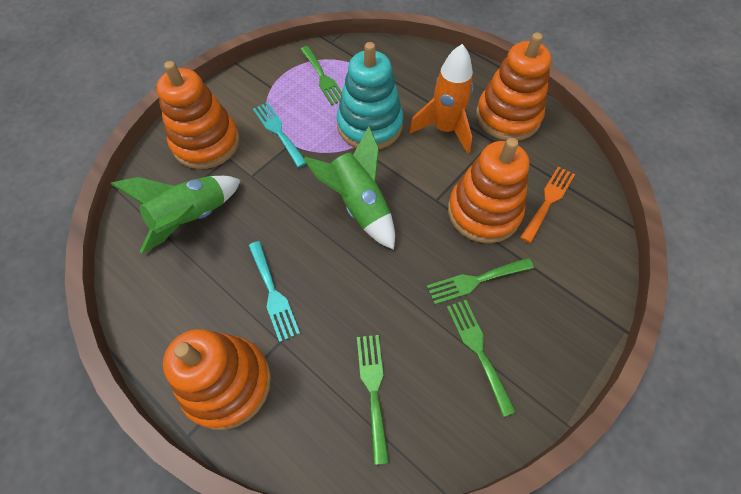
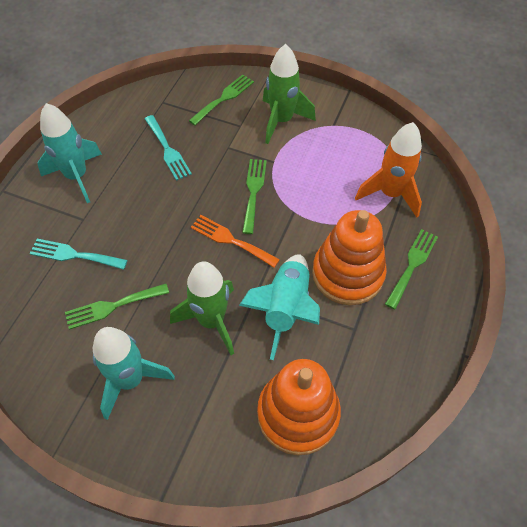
orange stacking toy: 4 -> 2
turquoise rocket: 0 -> 3
turquoise stacking toy: 1 -> 0

